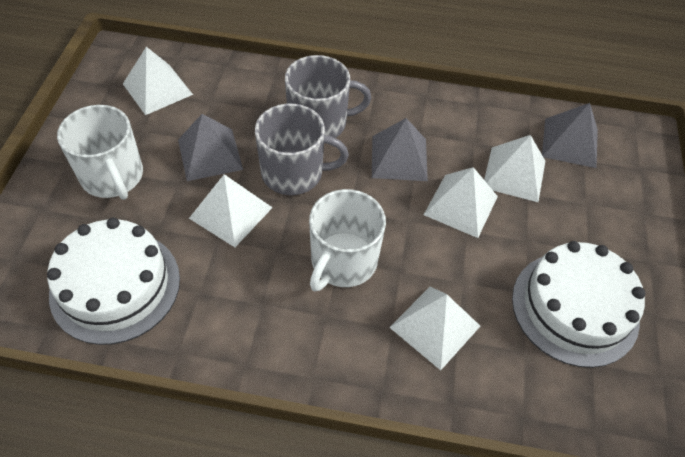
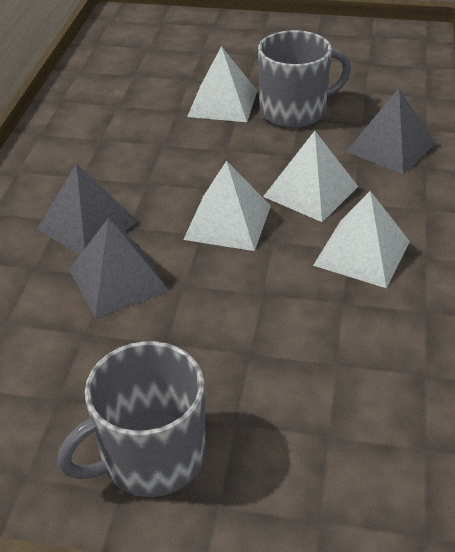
white cake: 2 -> 0
white mug: 2 -> 0
white pyramid: 5 -> 4

